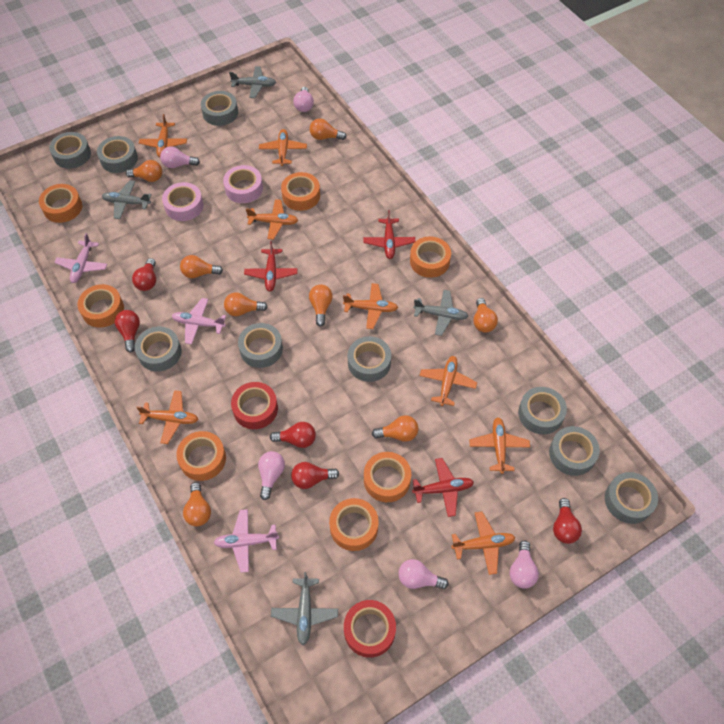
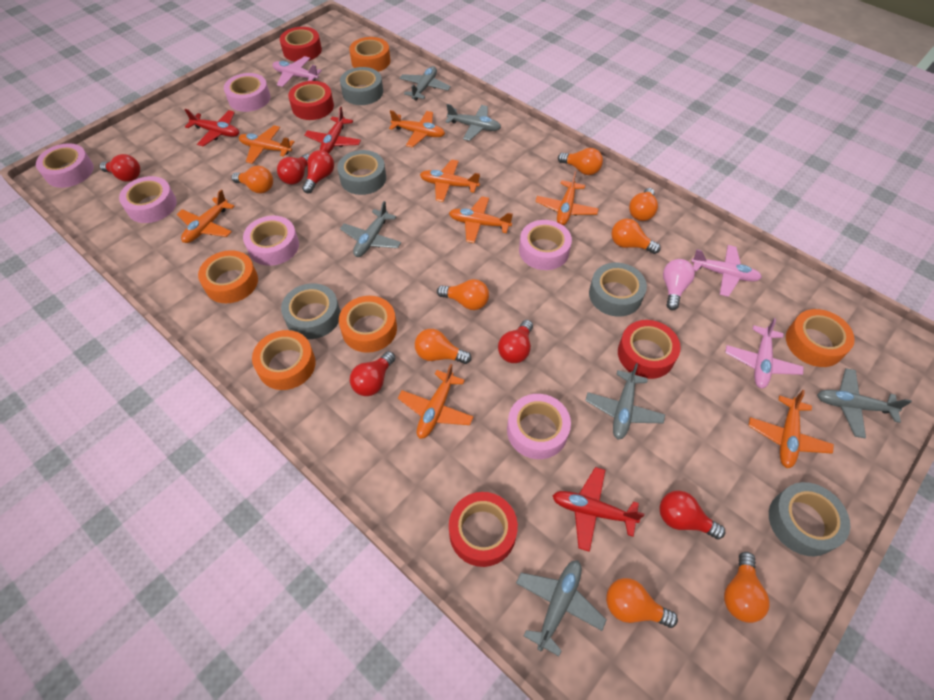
grey plane: 4 -> 6
grey tape: 9 -> 5
orange tape: 7 -> 5
pink light bulb: 5 -> 1
pink tape: 2 -> 6
red light bulb: 5 -> 6
red tape: 2 -> 4

